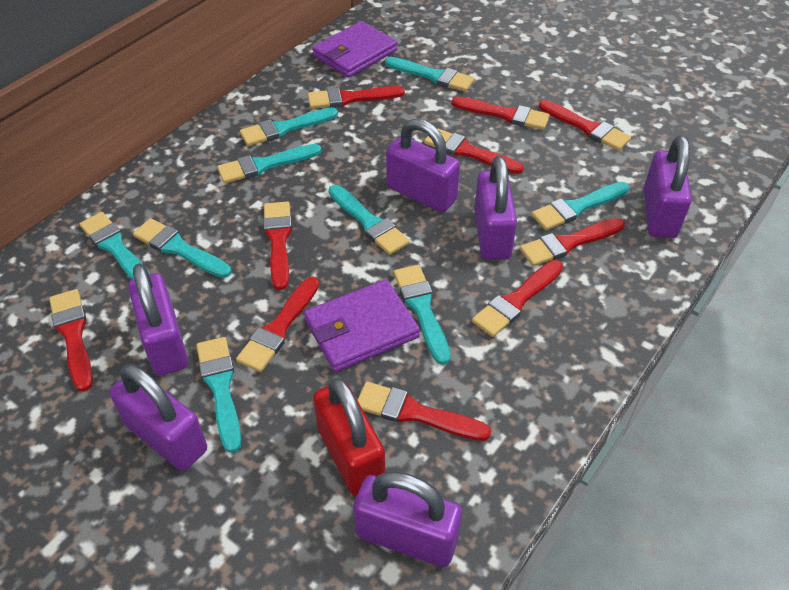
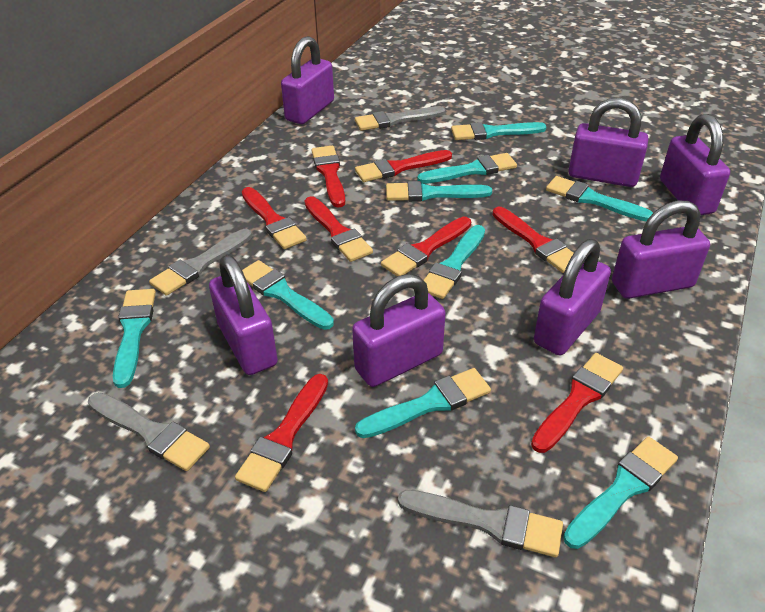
grey brush: 0 -> 4
purple padlock: 6 -> 7
purple wallet: 2 -> 0
red brush: 10 -> 8
red padlock: 1 -> 0

